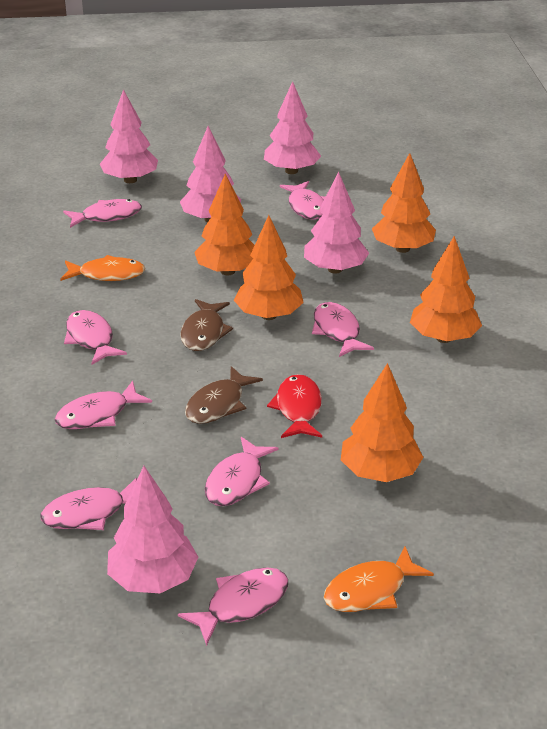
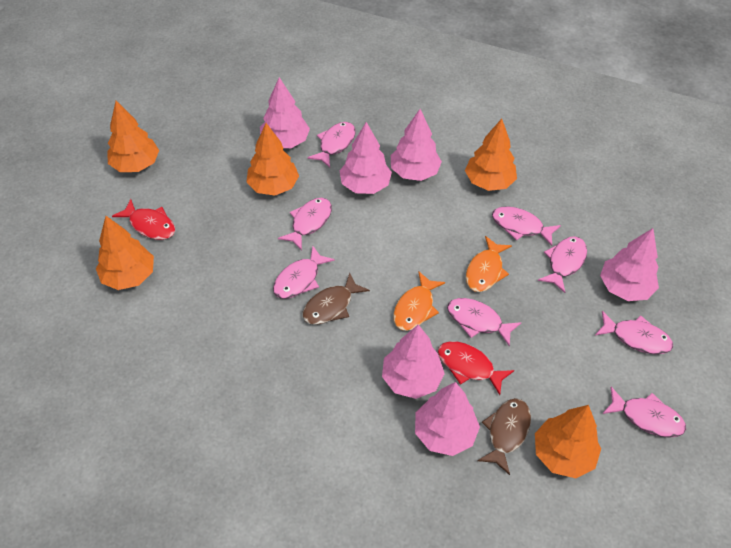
pink tree: 5 -> 6
red fish: 1 -> 2

